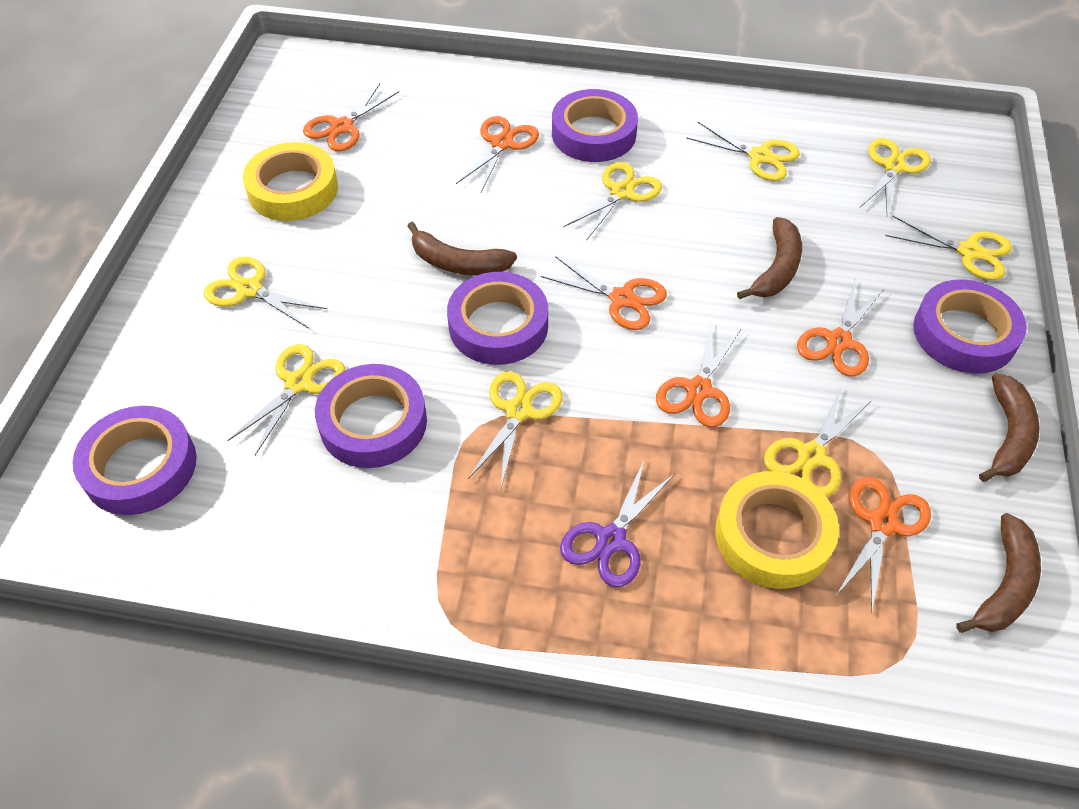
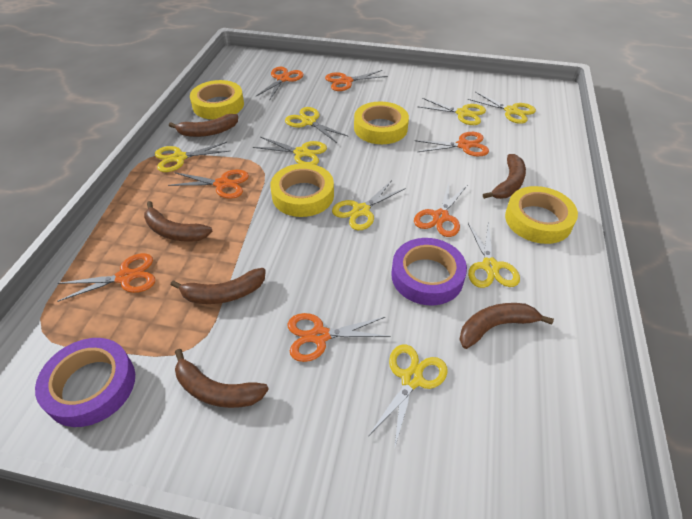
brown banana: 4 -> 6
orange scissors: 6 -> 7
purple scissors: 1 -> 0
purple tape: 5 -> 2
yellow tape: 2 -> 4

